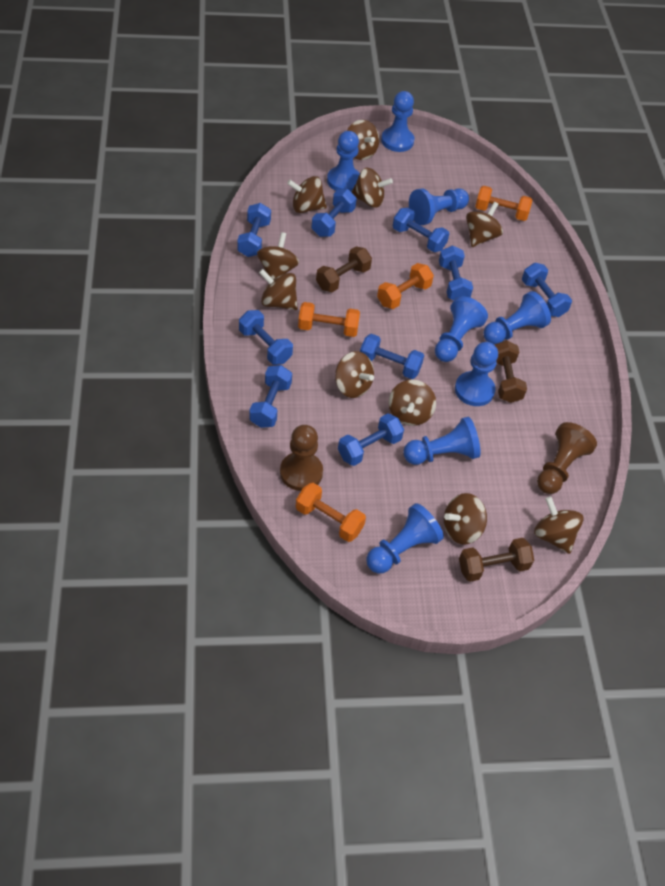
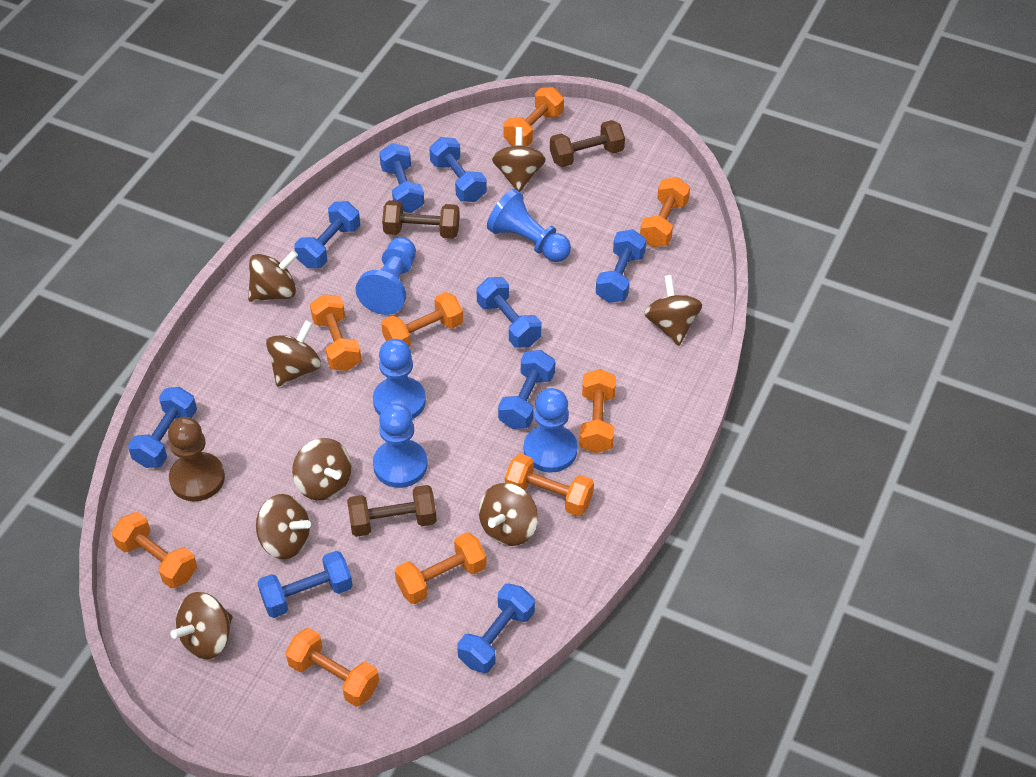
blue pawn: 8 -> 5
brown pawn: 2 -> 1
brown spinning top: 10 -> 8
orange dumbbell: 4 -> 9

